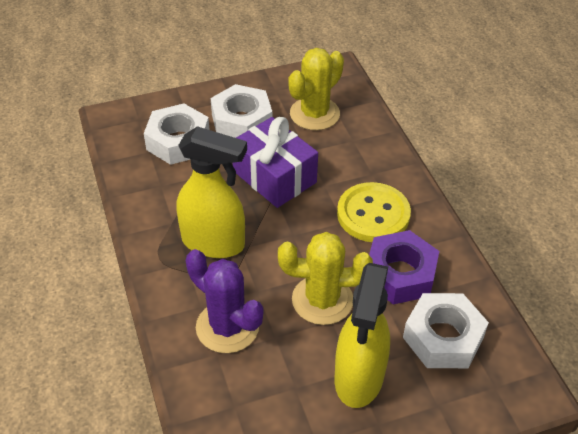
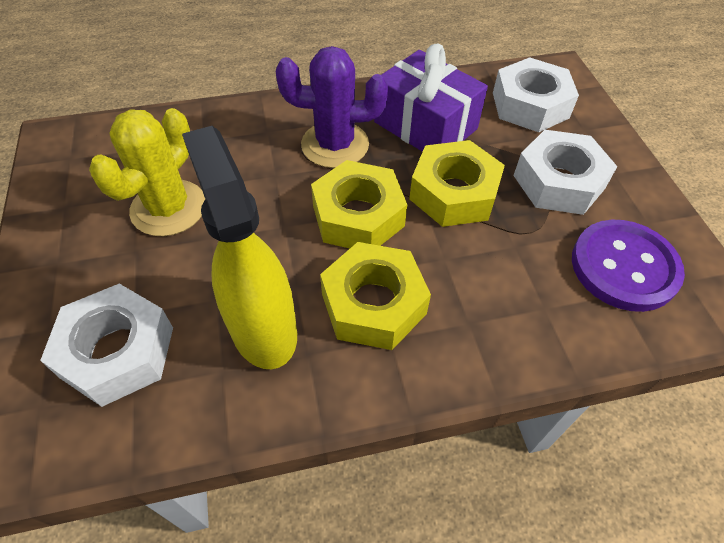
purple button: 0 -> 1
purple nut: 1 -> 0
yellow button: 1 -> 0
yellow cactus: 2 -> 1
yellow nut: 0 -> 3
yellow spray bottle: 2 -> 1

